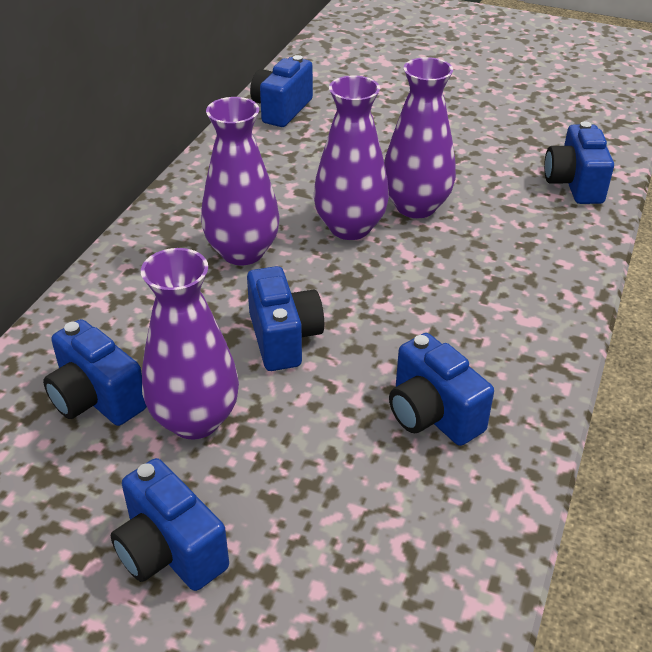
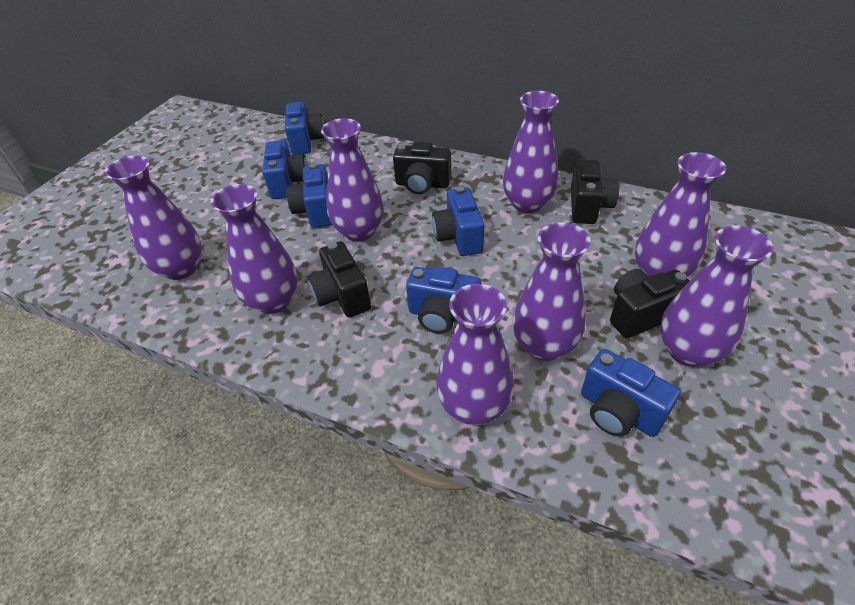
black camera: 0 -> 4
purple vase: 4 -> 8

